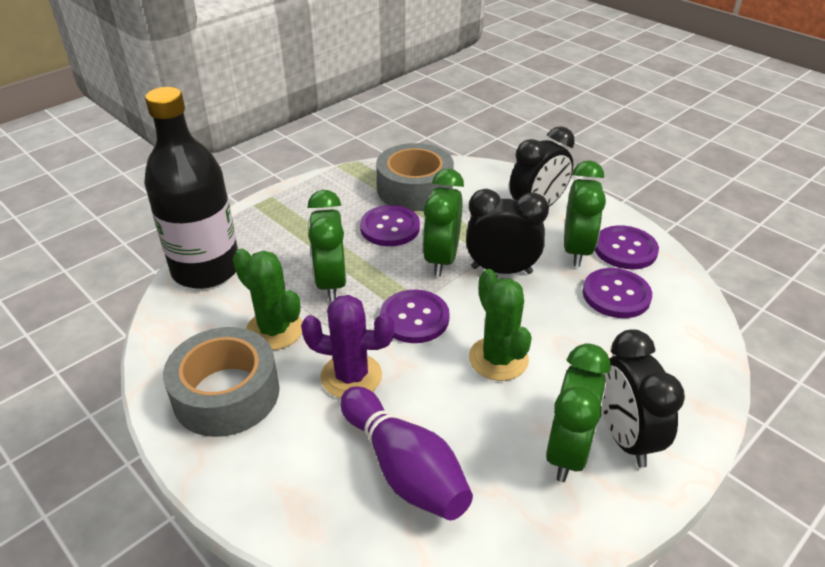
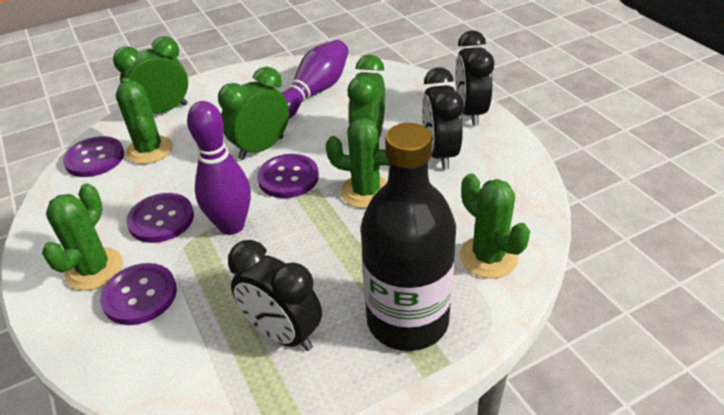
green cactus: 2 -> 4
green clock: 4 -> 3
grey tape: 2 -> 0
purple bowling pin: 1 -> 2
purple cactus: 1 -> 0

